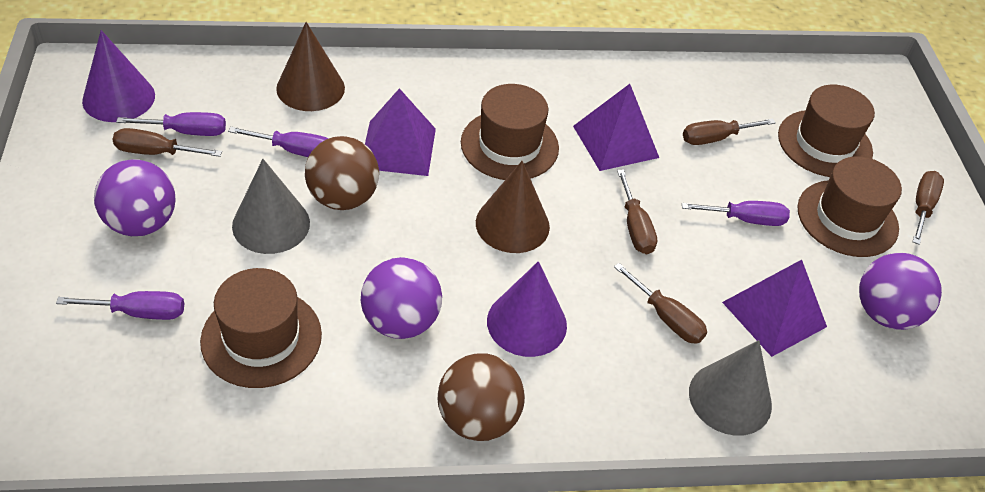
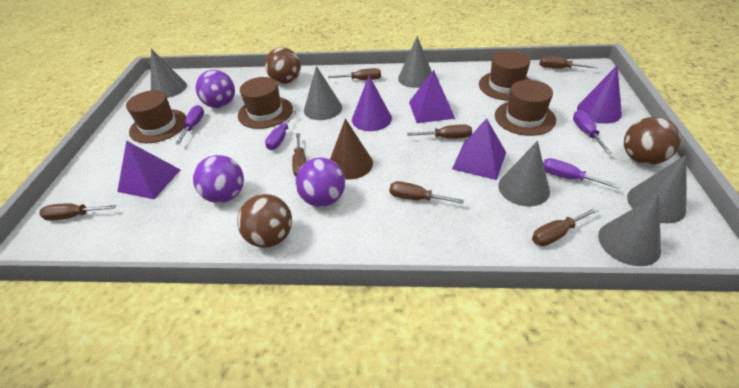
brown ball: 2 -> 3
brown cone: 2 -> 1
brown screwdriver: 5 -> 7
grey cone: 2 -> 6

